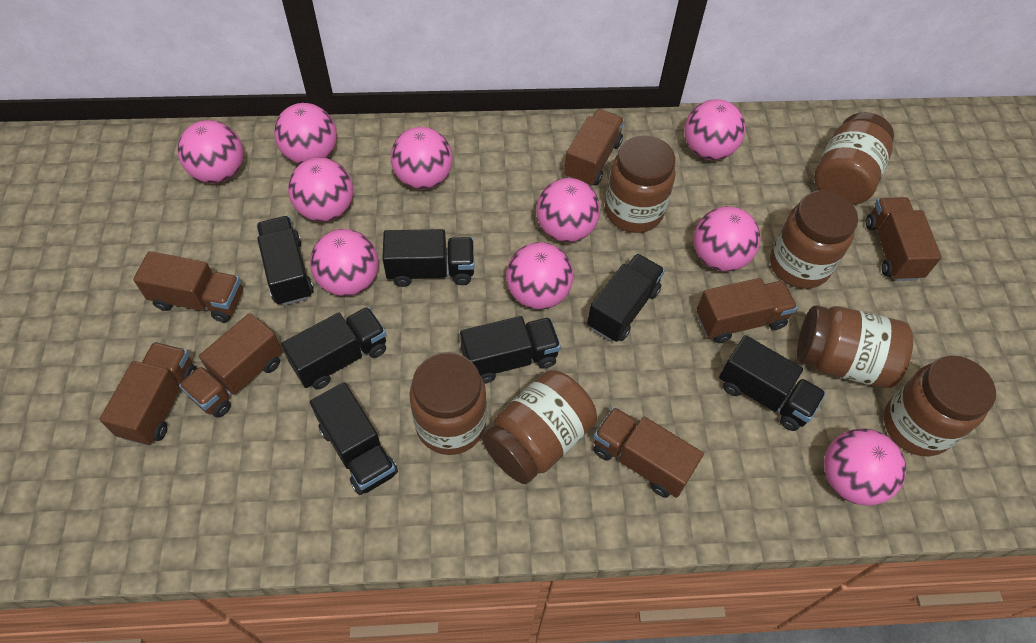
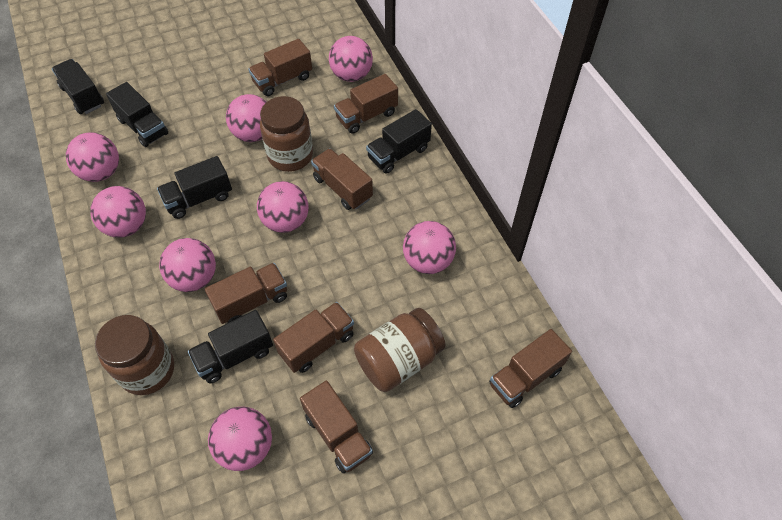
black truck: 7 -> 5
brown jar: 7 -> 3
pink ball: 10 -> 8

